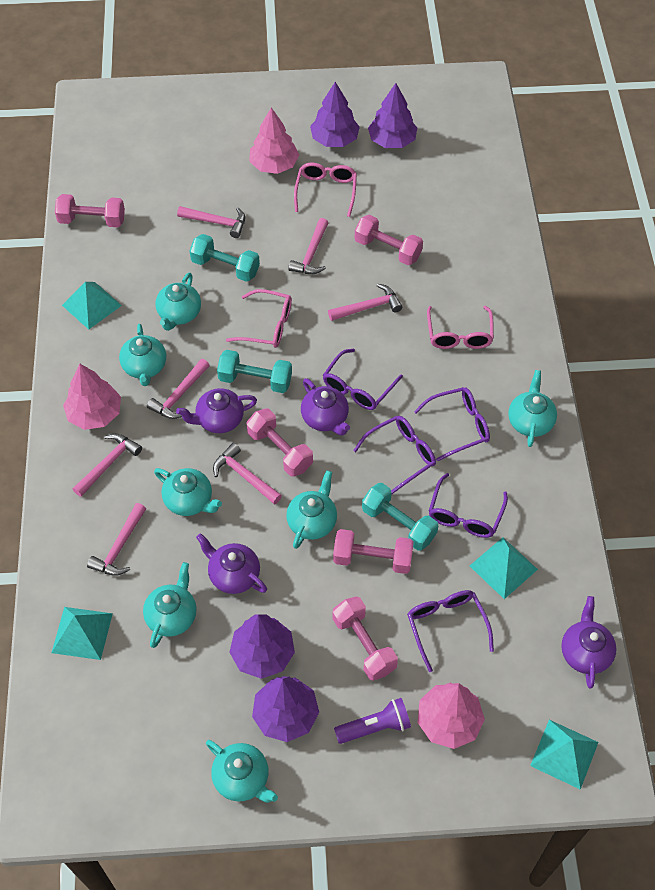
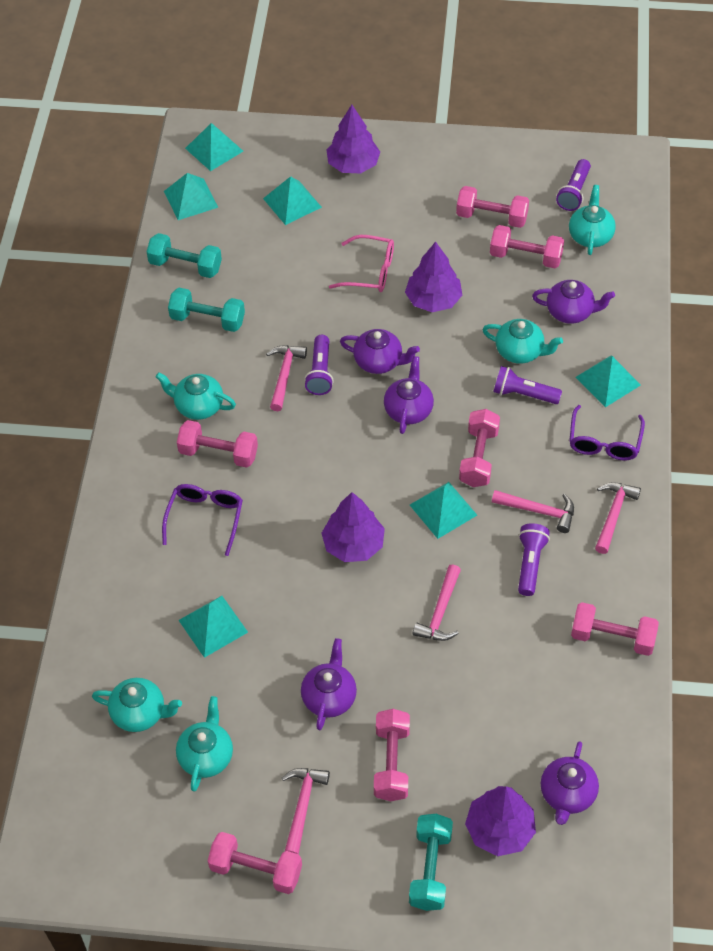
pink dumbbell: 5 -> 7
pink glasses: 3 -> 1
pink hammer: 7 -> 5
pink tree: 3 -> 0
purple flashlight: 1 -> 4
purple glasses: 5 -> 2
purple teapot: 4 -> 5
turquoise pyramid: 4 -> 6
turquoise teapot: 7 -> 5

